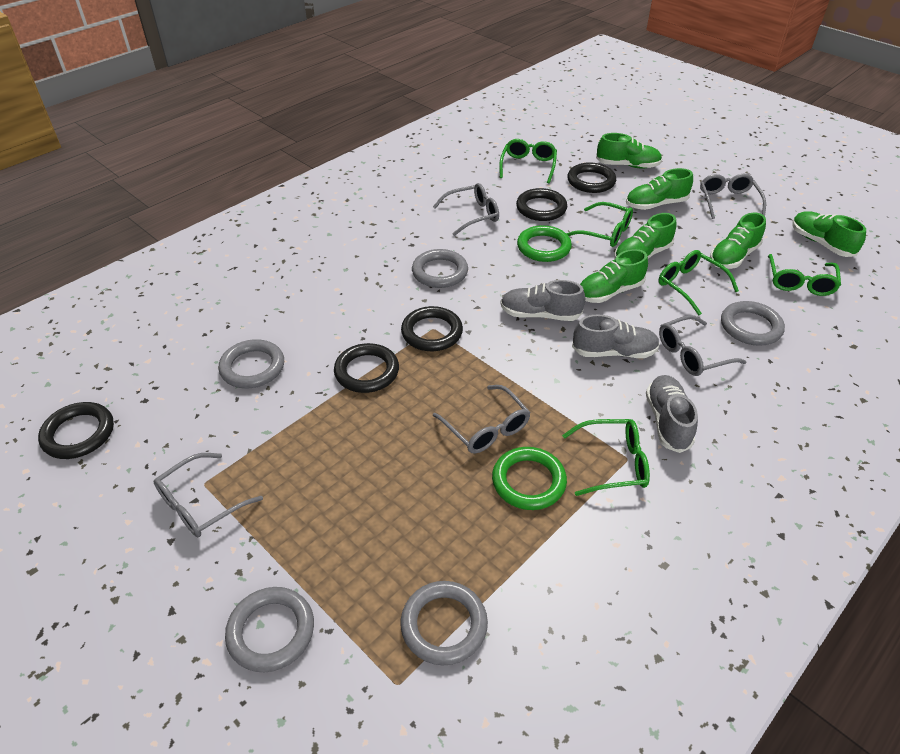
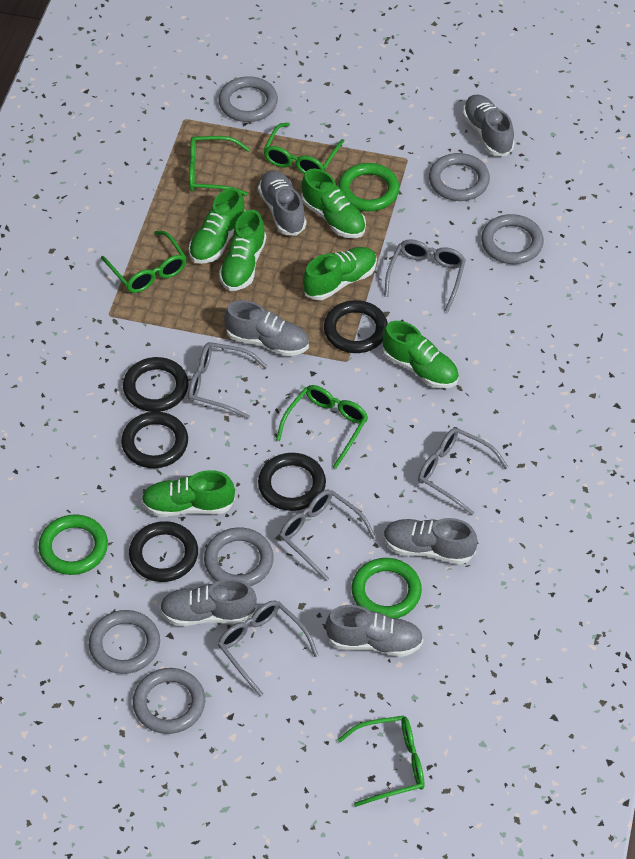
green ring: 2 -> 3
grey ring: 5 -> 6
grey shoe: 3 -> 6

